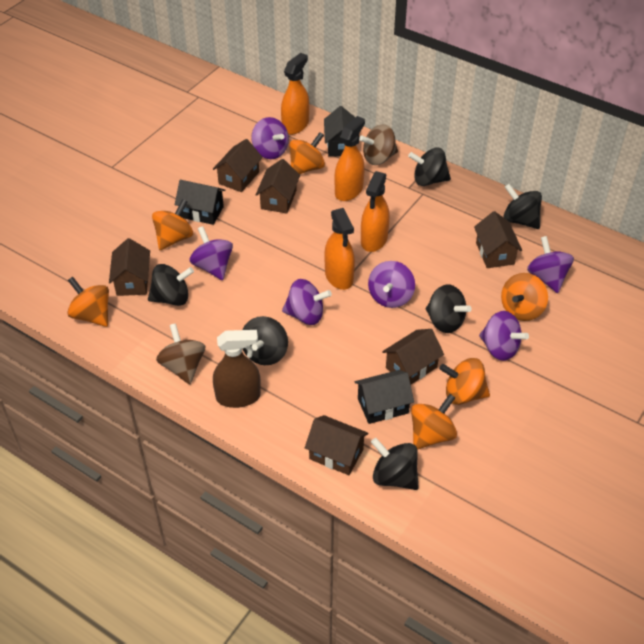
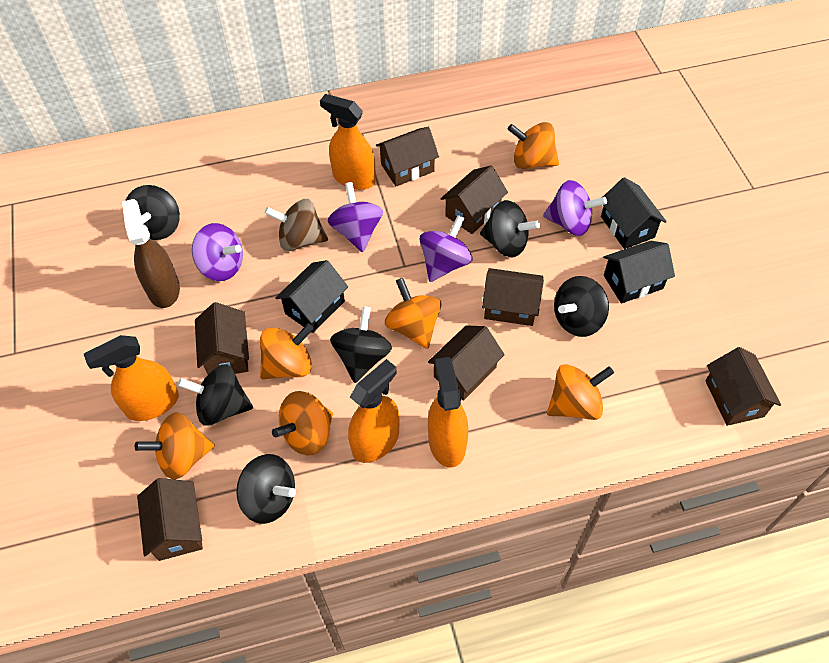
brown house: 6 -> 7
brown spinning top: 2 -> 1
purple spinning top: 6 -> 4

